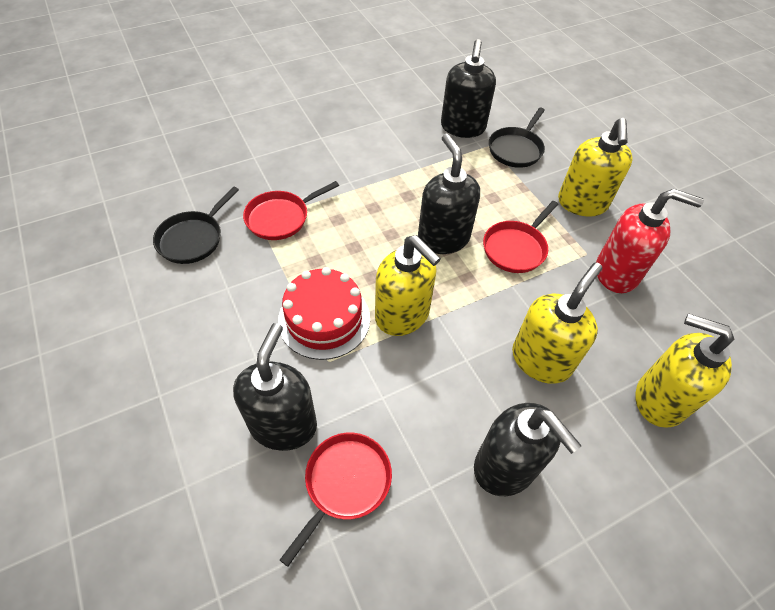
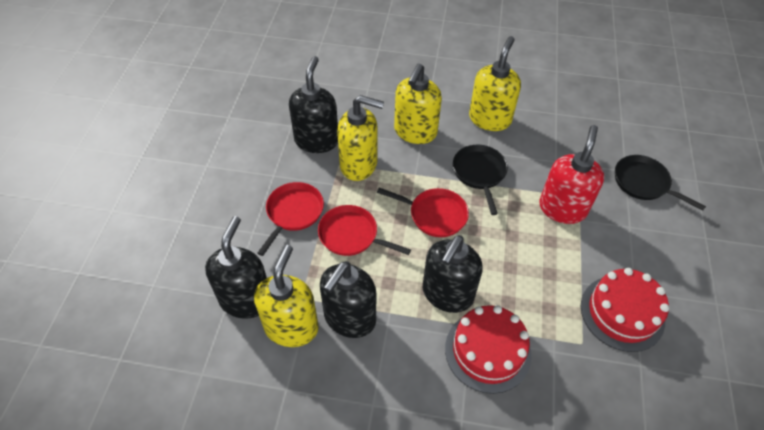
red cake: 1 -> 2

